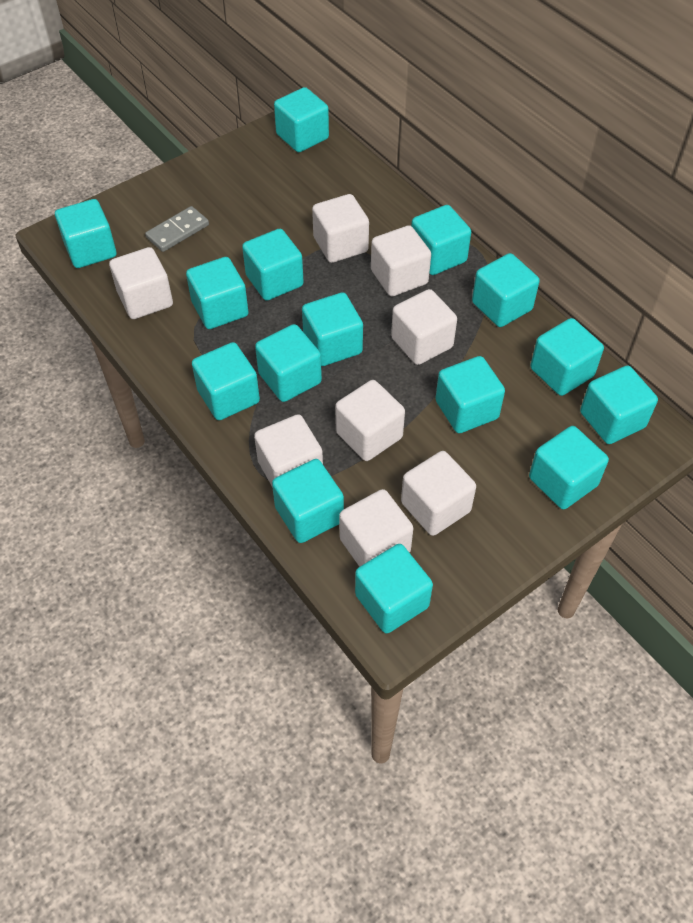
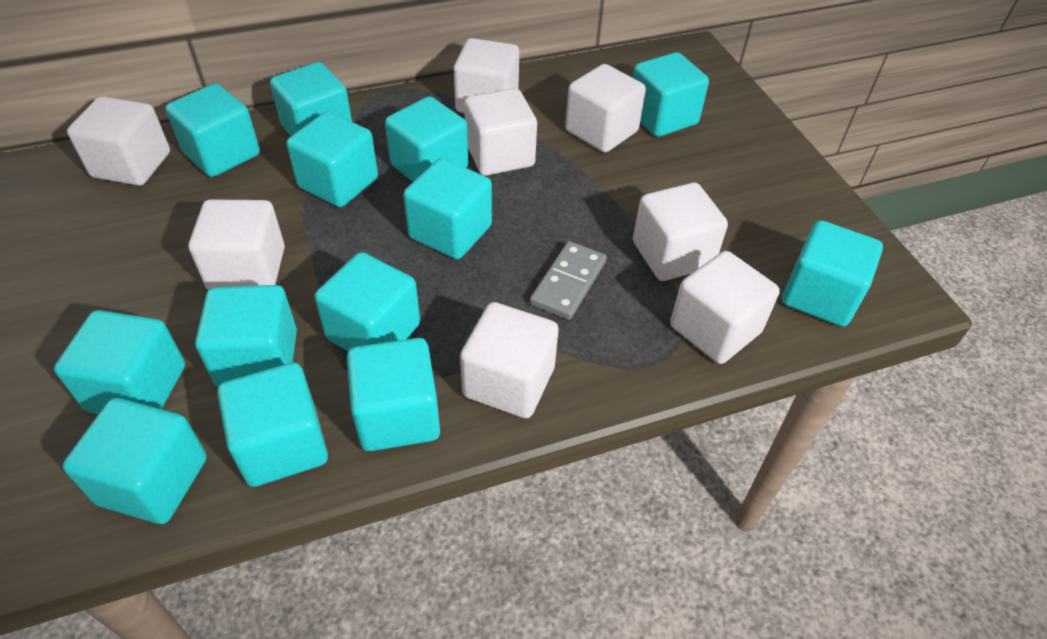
turquoise cube: 15 -> 13

